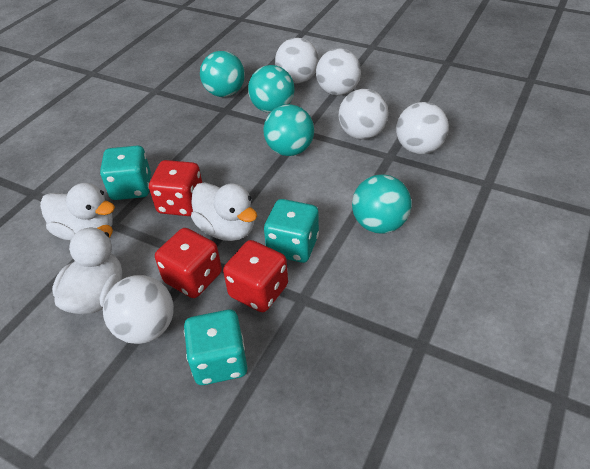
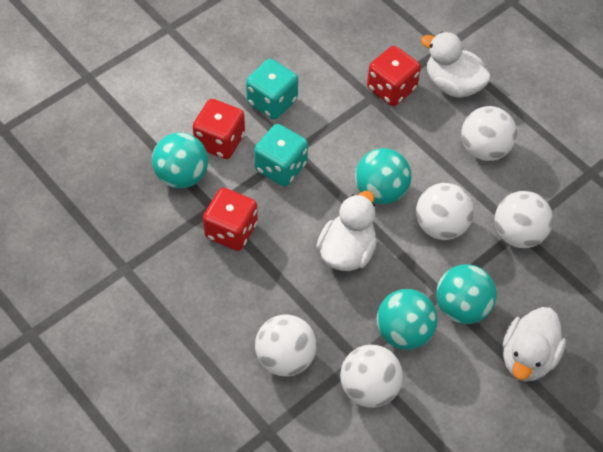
turquoise dice: 3 -> 2

